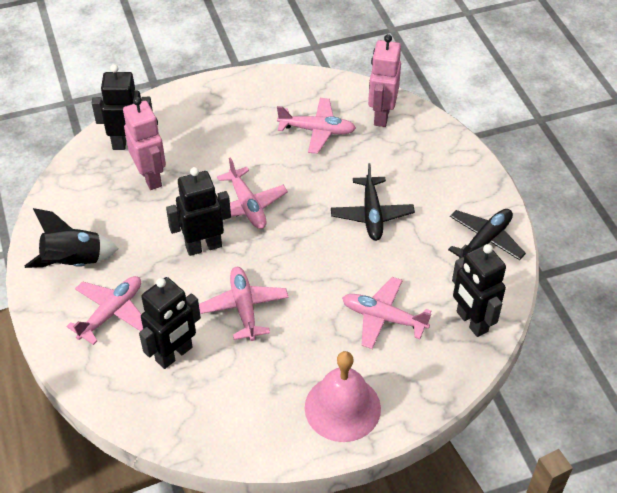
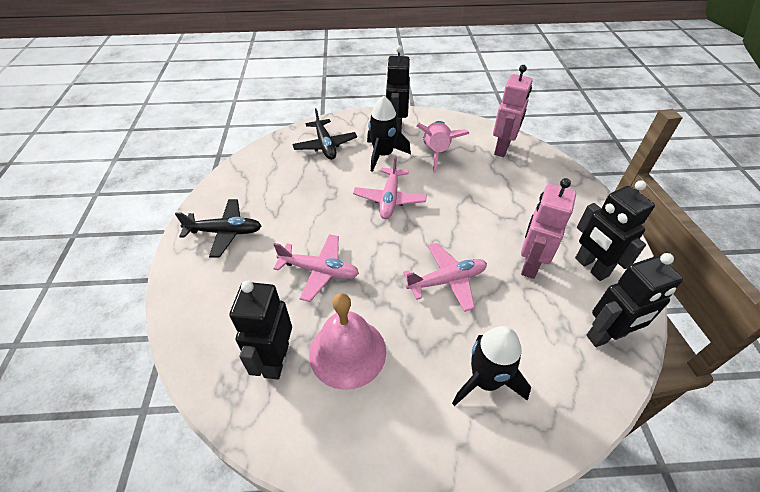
black rocket: 1 -> 2
pink plane: 5 -> 3
pink rocket: 0 -> 1

